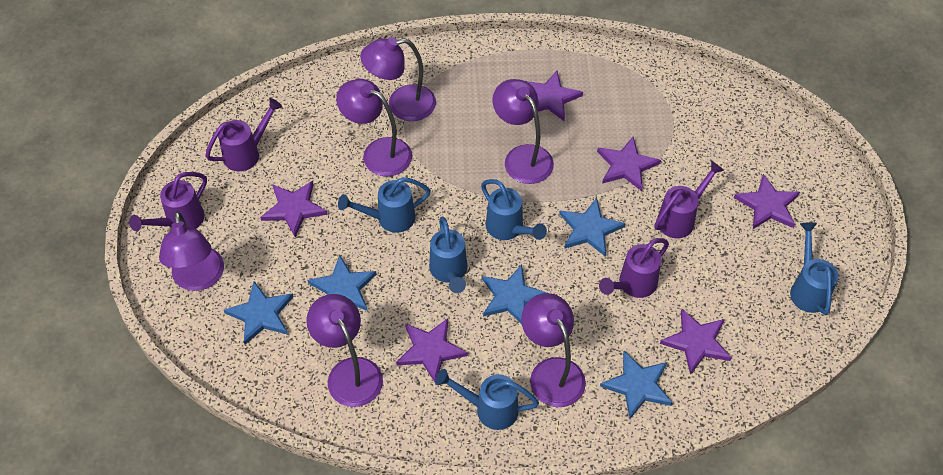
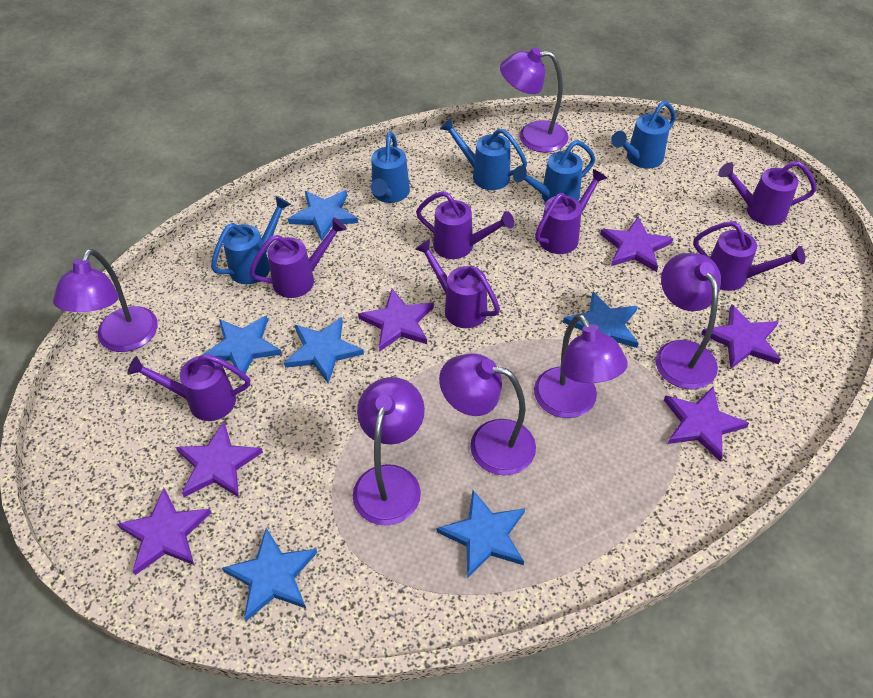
blue star: 5 -> 6
purple watering can: 4 -> 7

